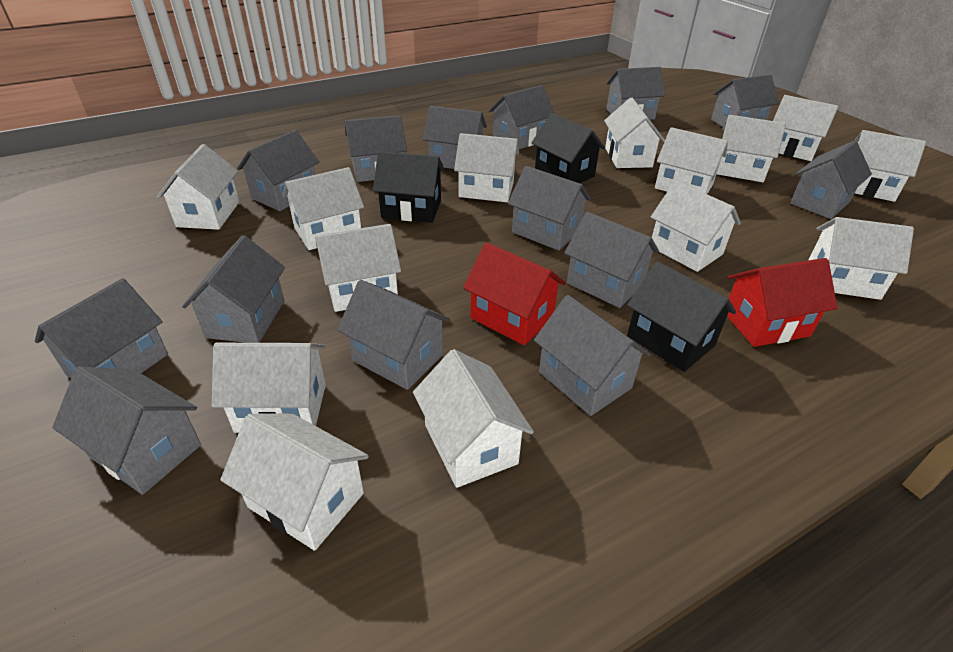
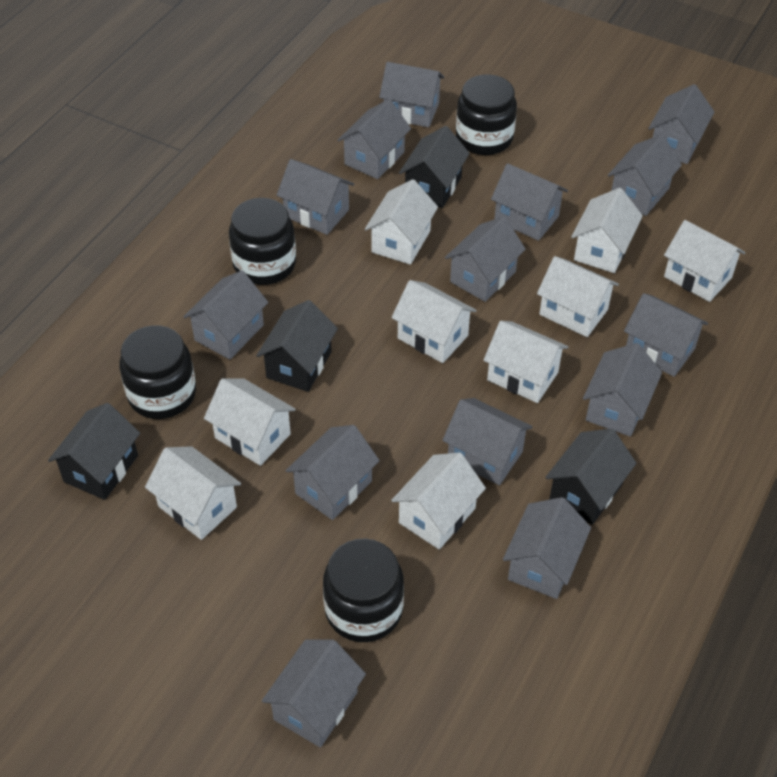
black house: 3 -> 4
black jar: 0 -> 4
red house: 2 -> 0
white house: 14 -> 9

